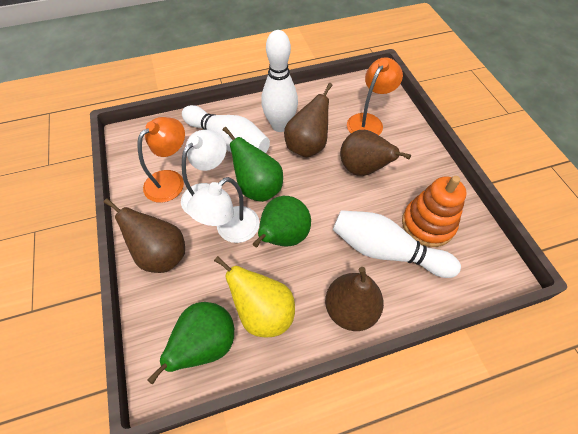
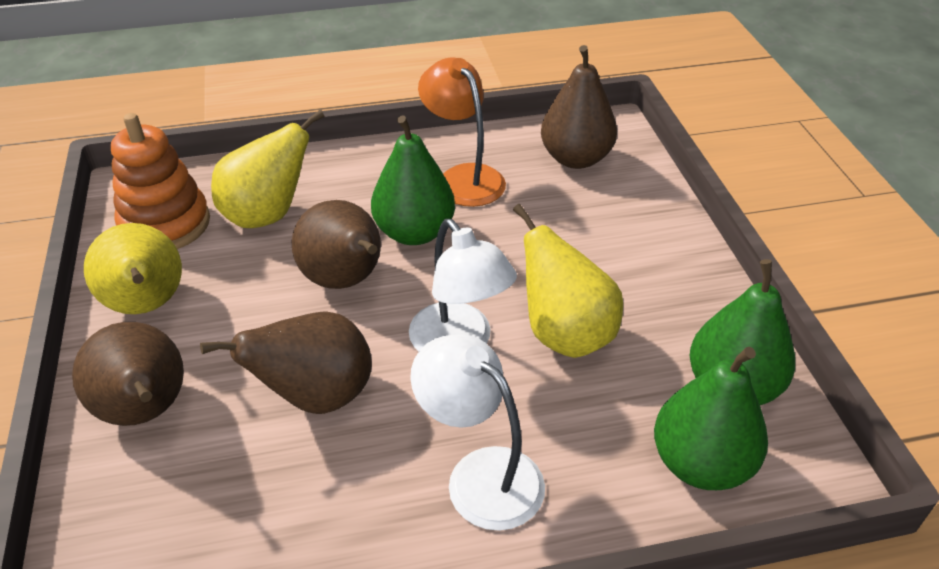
orange lamp: 2 -> 1
white bowling pin: 3 -> 0
yellow pear: 1 -> 3

